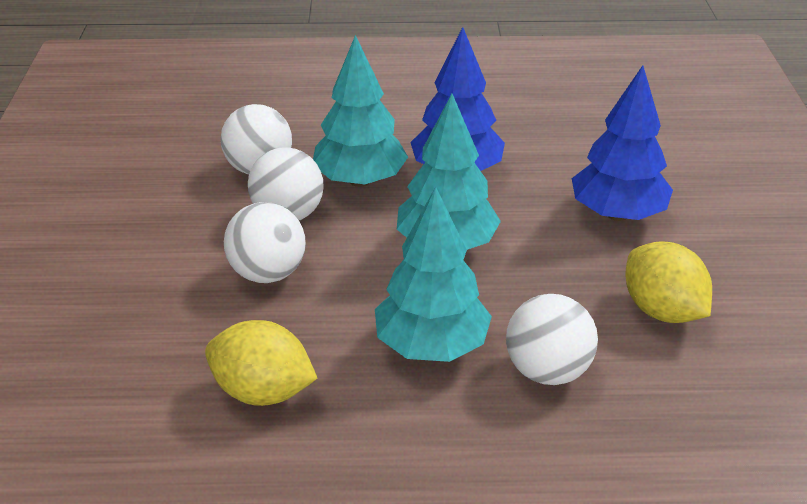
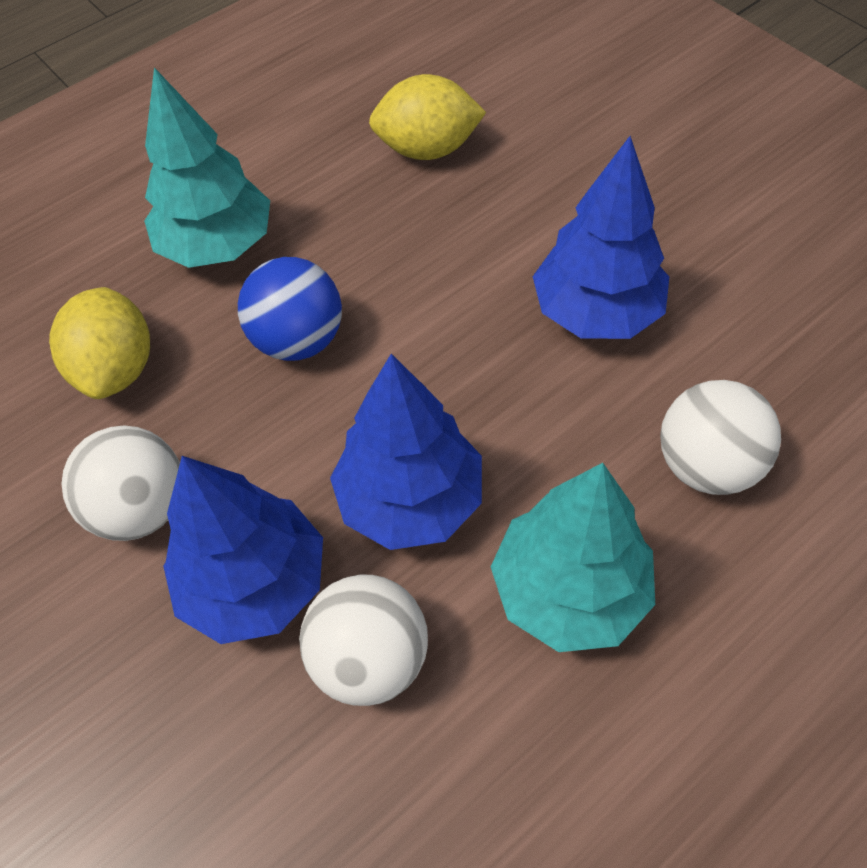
blue ball: 0 -> 1
blue tree: 2 -> 3
turquoise tree: 3 -> 2
white ball: 4 -> 3

